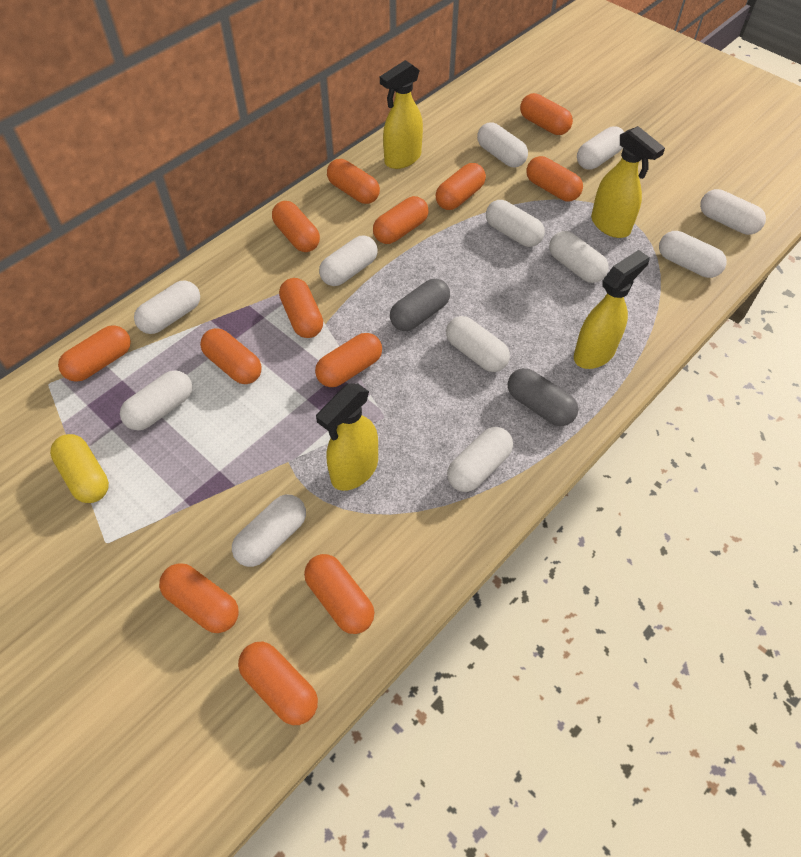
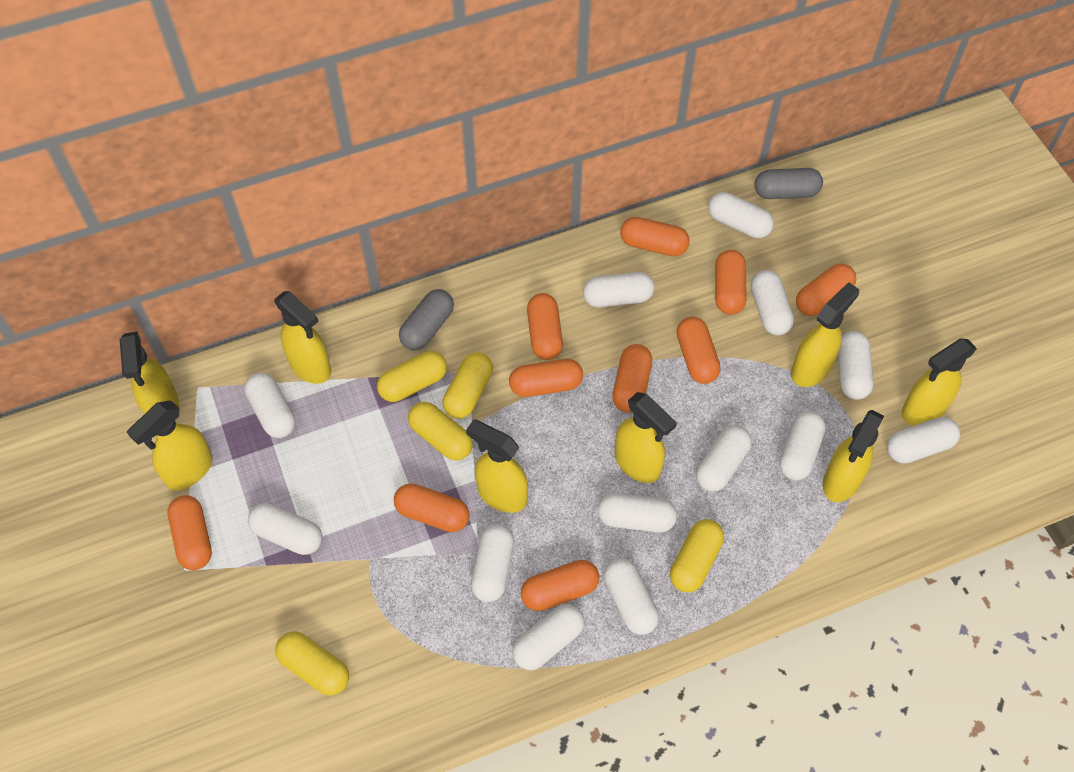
orange capsule: 13 -> 10
white capsule: 12 -> 13
yellow capsule: 1 -> 5
yellow spray bottle: 4 -> 8

